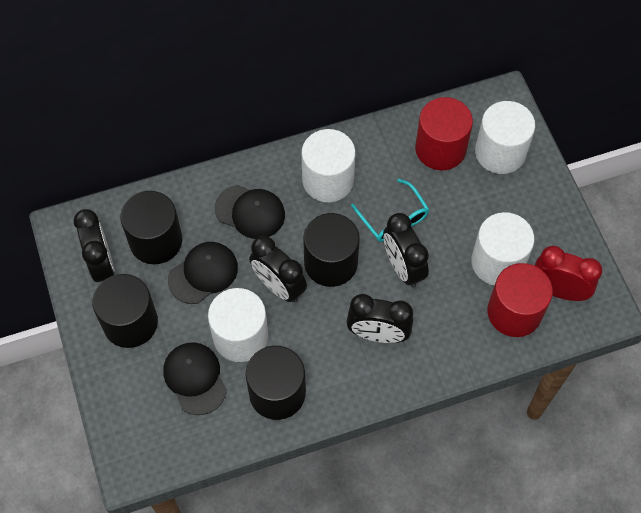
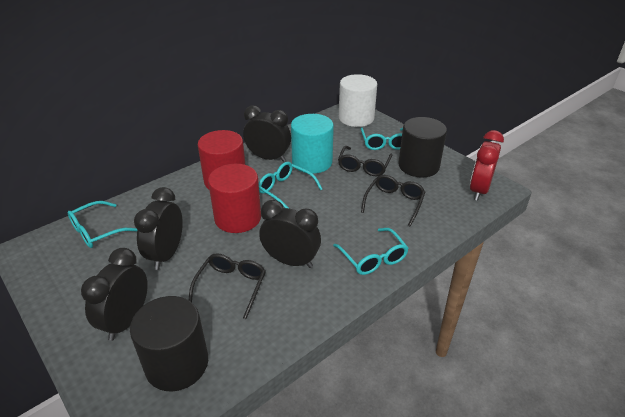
black cap: 3 -> 0
black cylinder: 4 -> 2
black glasses: 0 -> 3
turquoise cylinder: 0 -> 1
turquoise glasses: 1 -> 4
white cylinder: 4 -> 1

